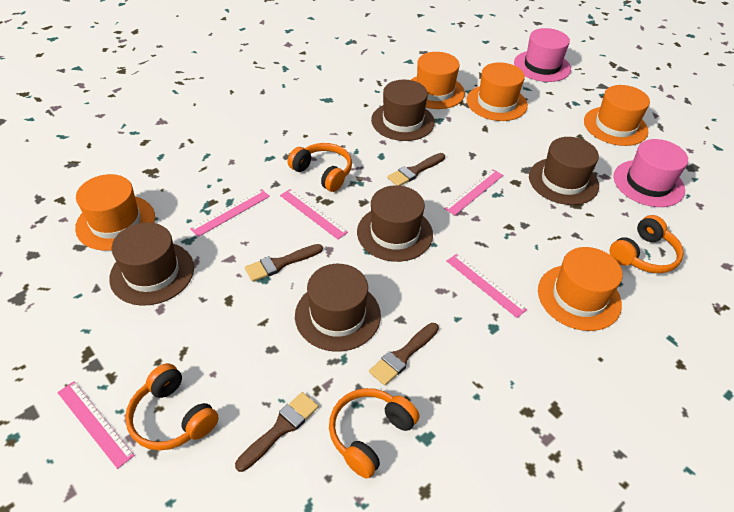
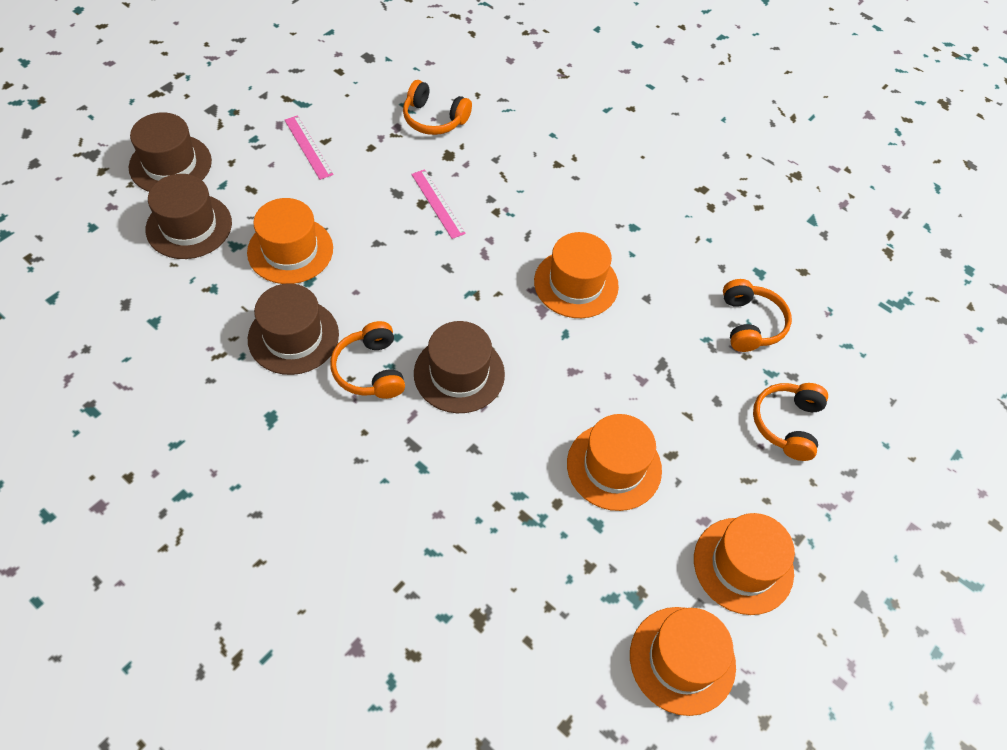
brown brush: 4 -> 0
brown hat: 5 -> 4
pink hat: 2 -> 0
pink ruler: 5 -> 2

